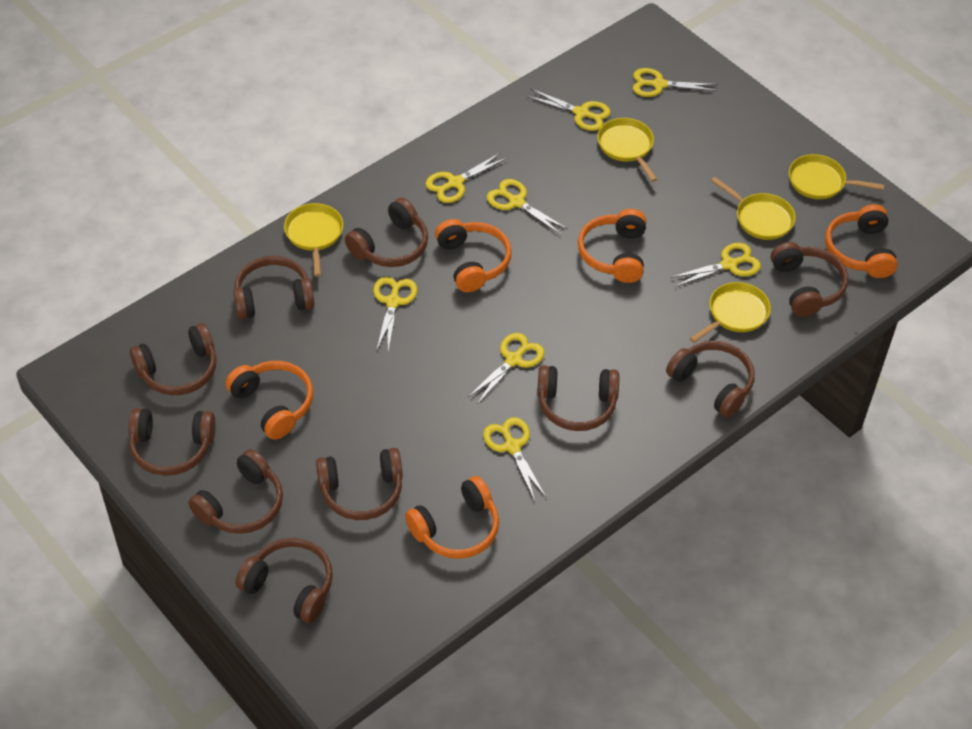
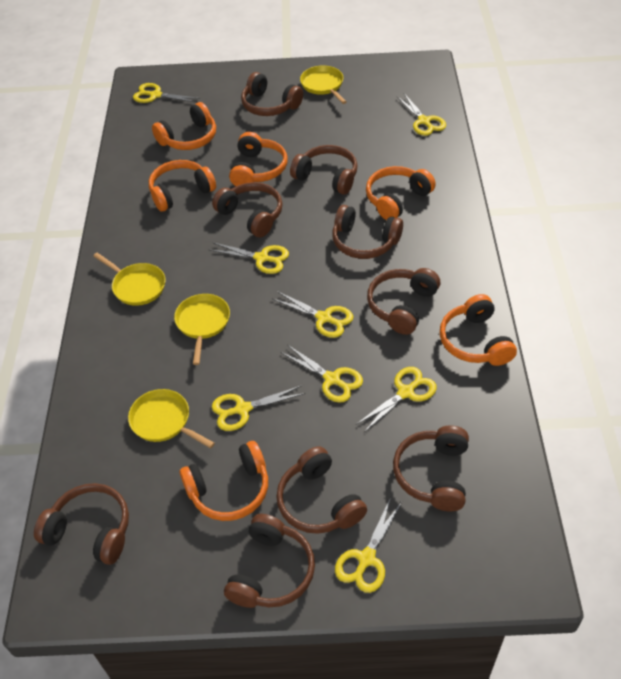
brown headphones: 10 -> 9
orange headphones: 5 -> 6
yellow pan: 5 -> 4

